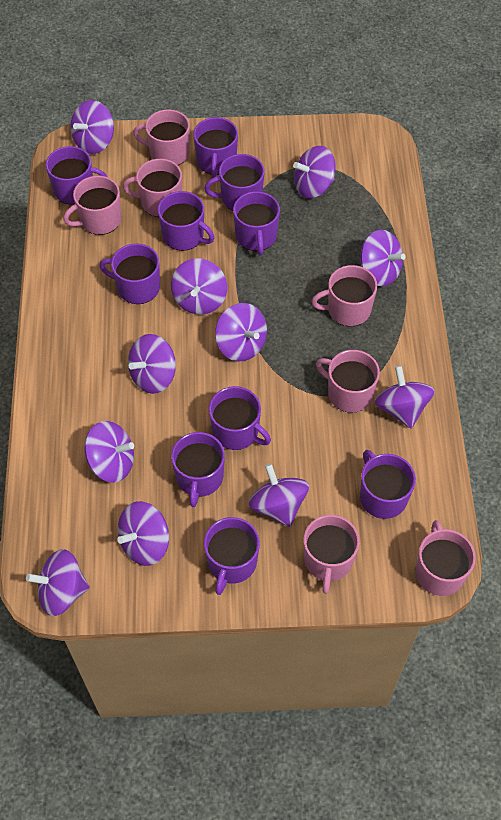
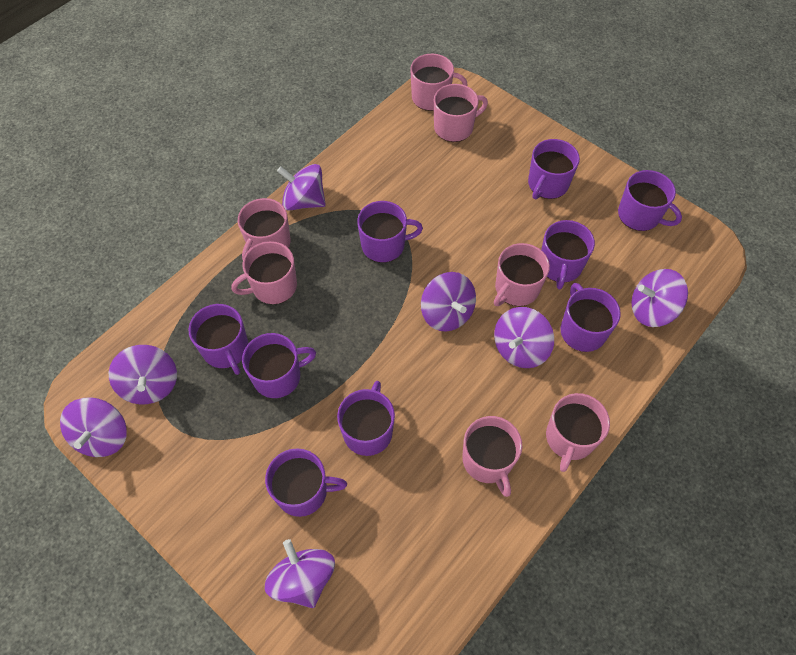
purple mug: 10 -> 9
purple spinning top: 11 -> 7

